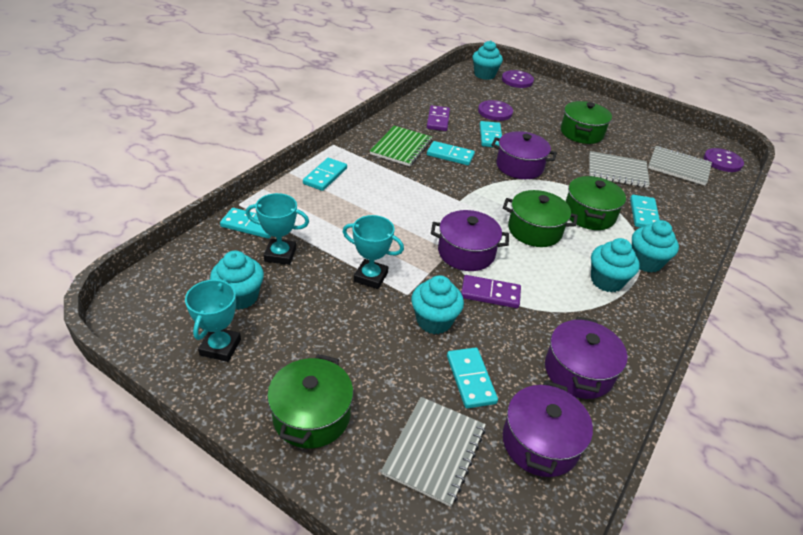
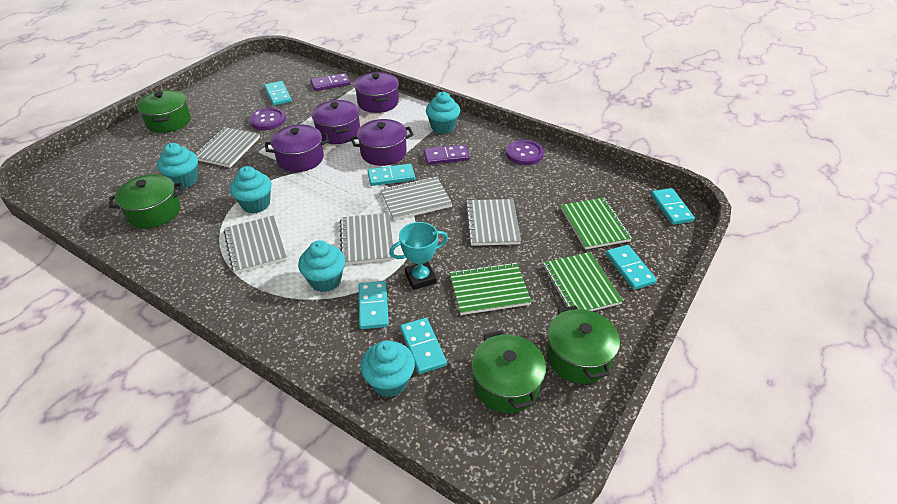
green notebook: 1 -> 3
grey notebook: 3 -> 5
purple button: 3 -> 2
turquoise trophy: 3 -> 1

